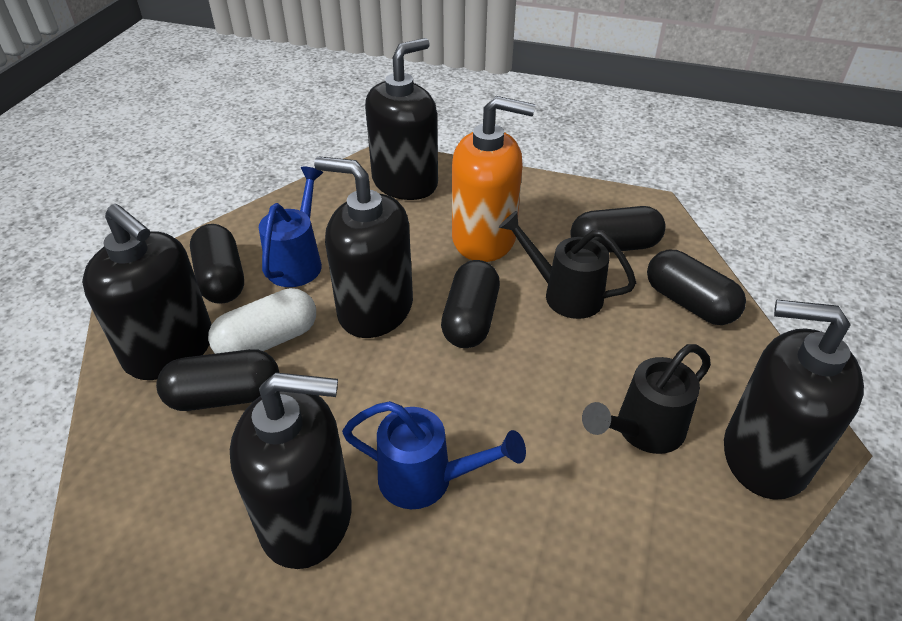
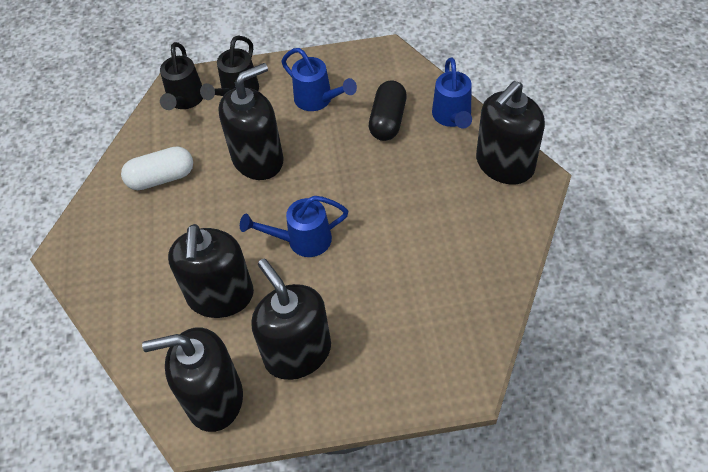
black capsule: 5 -> 1
blue watering can: 2 -> 3
orange soap dispenser: 1 -> 0

